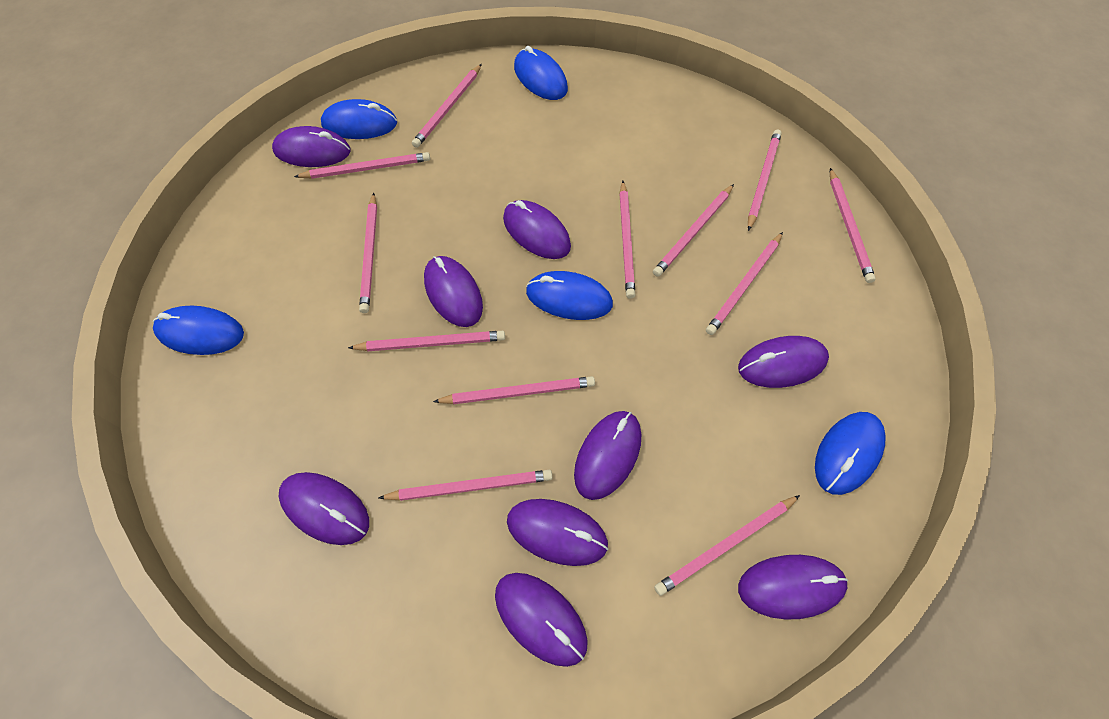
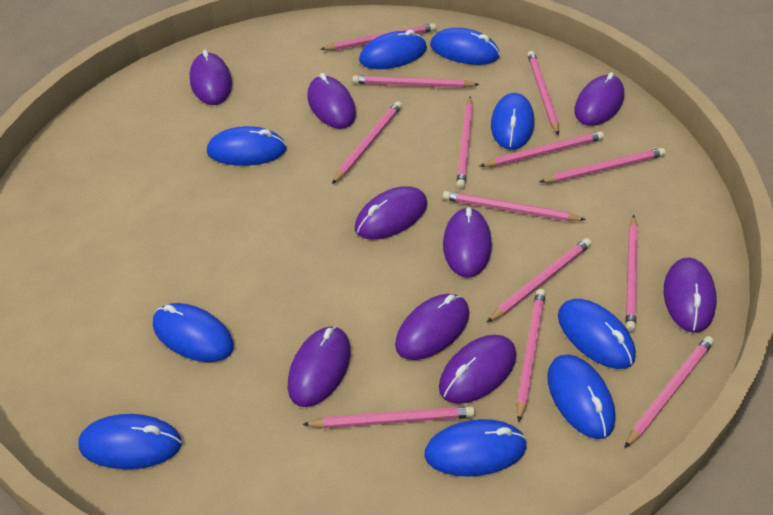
blue mouse: 5 -> 9
pink pencil: 12 -> 13

